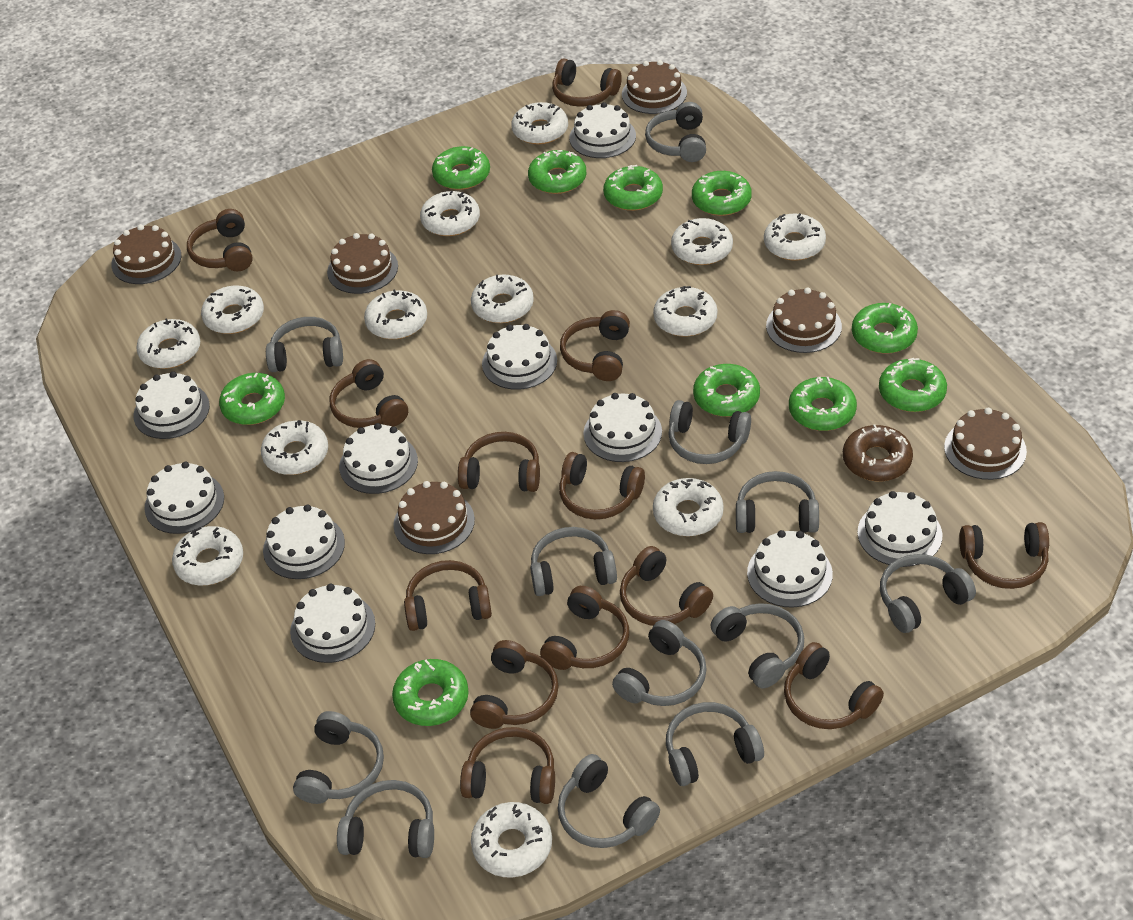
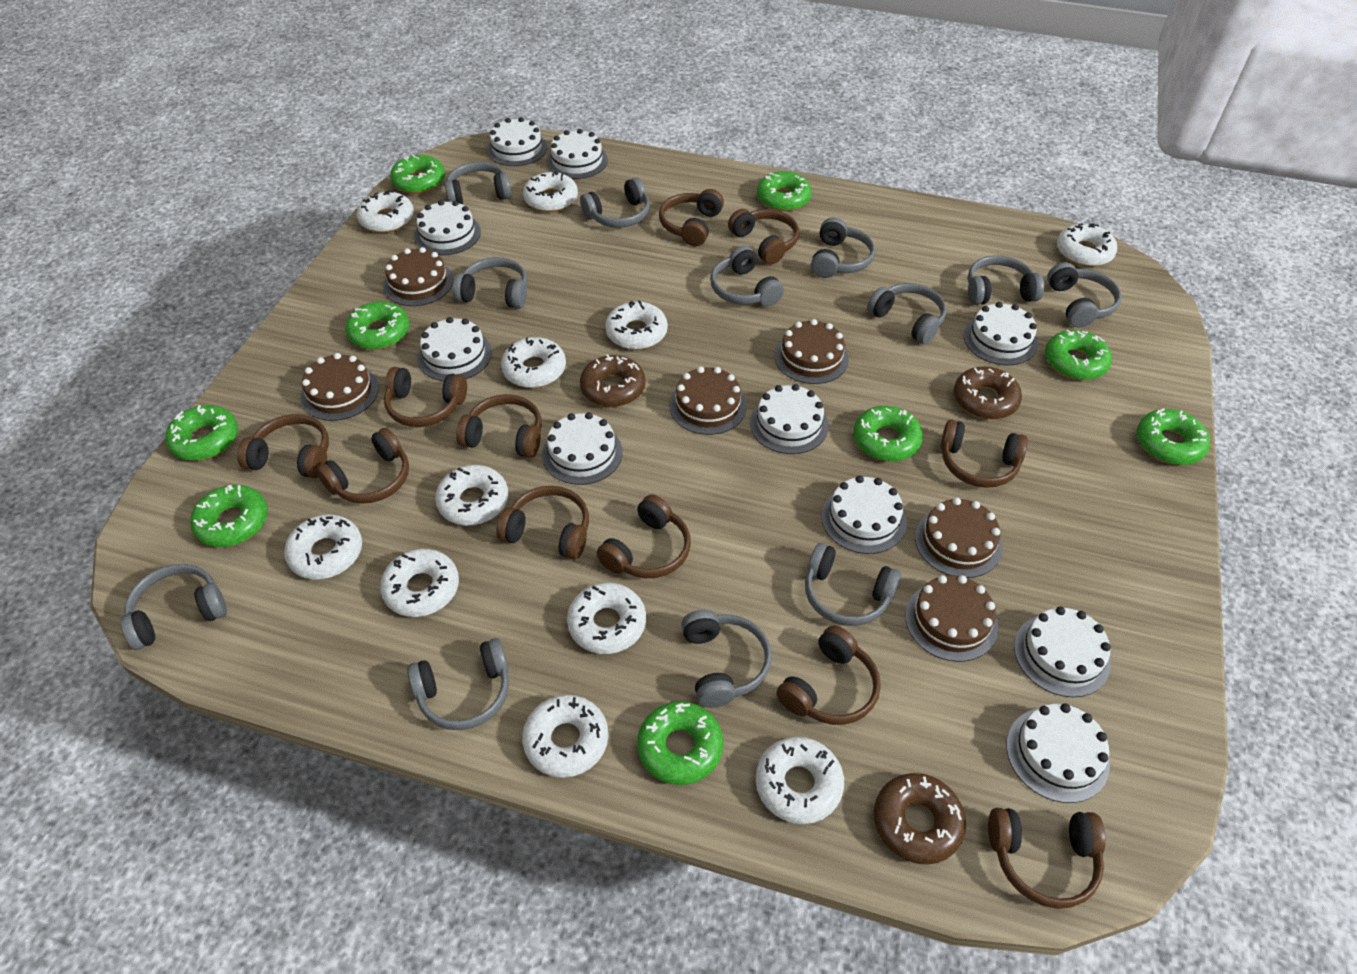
brown donut: 1 -> 3
brown headphones: 13 -> 11
green donut: 10 -> 9
white donut: 13 -> 11

